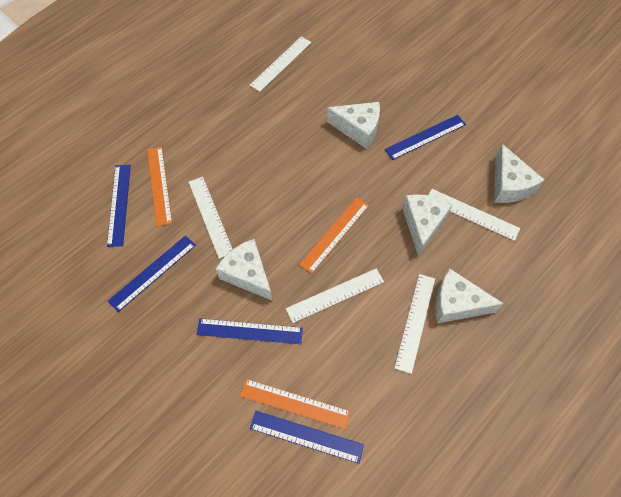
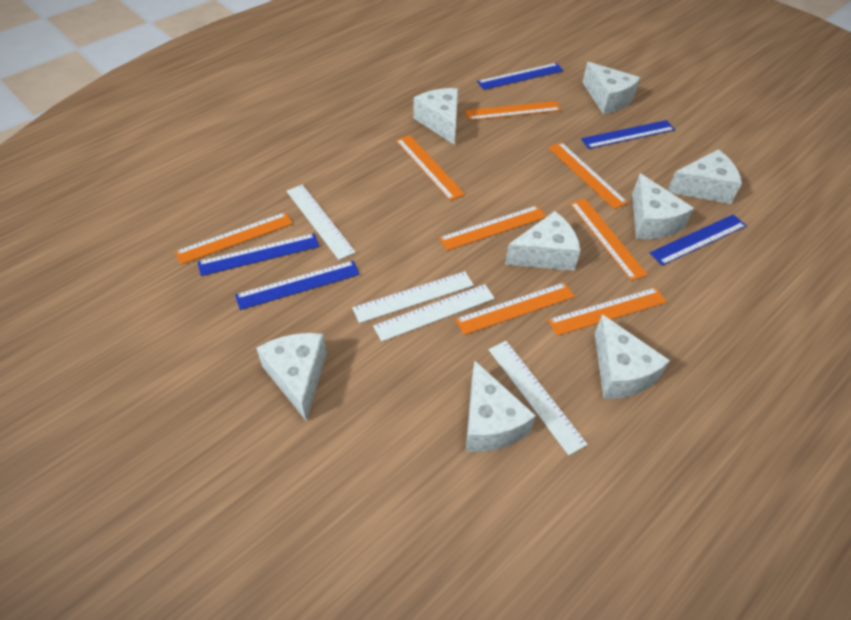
orange ruler: 3 -> 8
white cheese: 5 -> 8
white ruler: 5 -> 4

